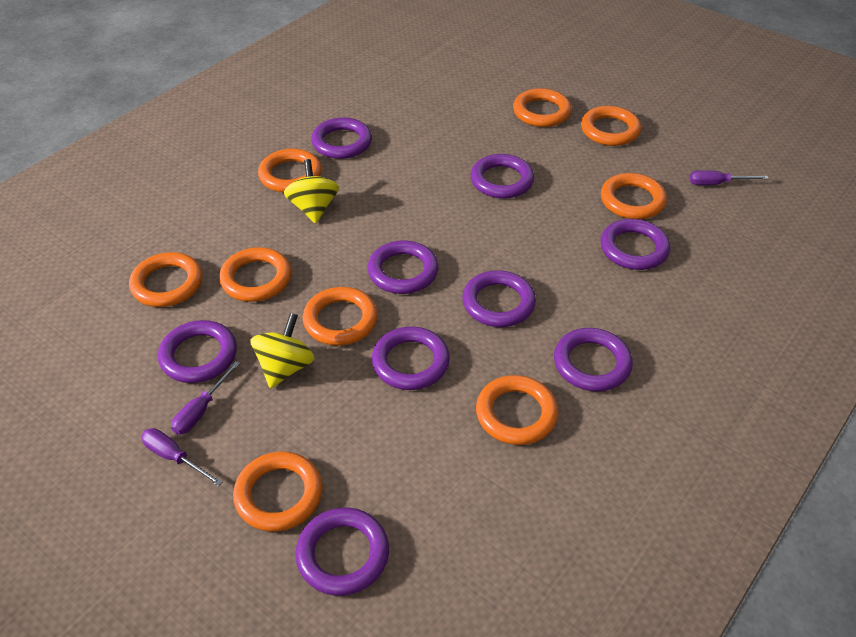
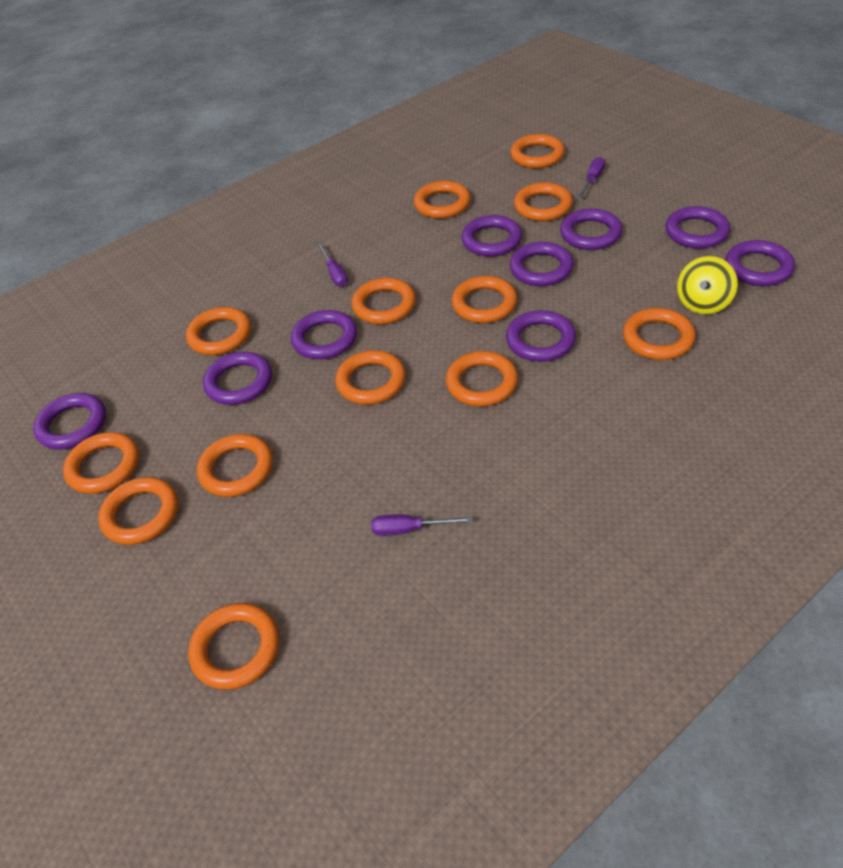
orange ring: 9 -> 13
yellow spinning top: 2 -> 1

